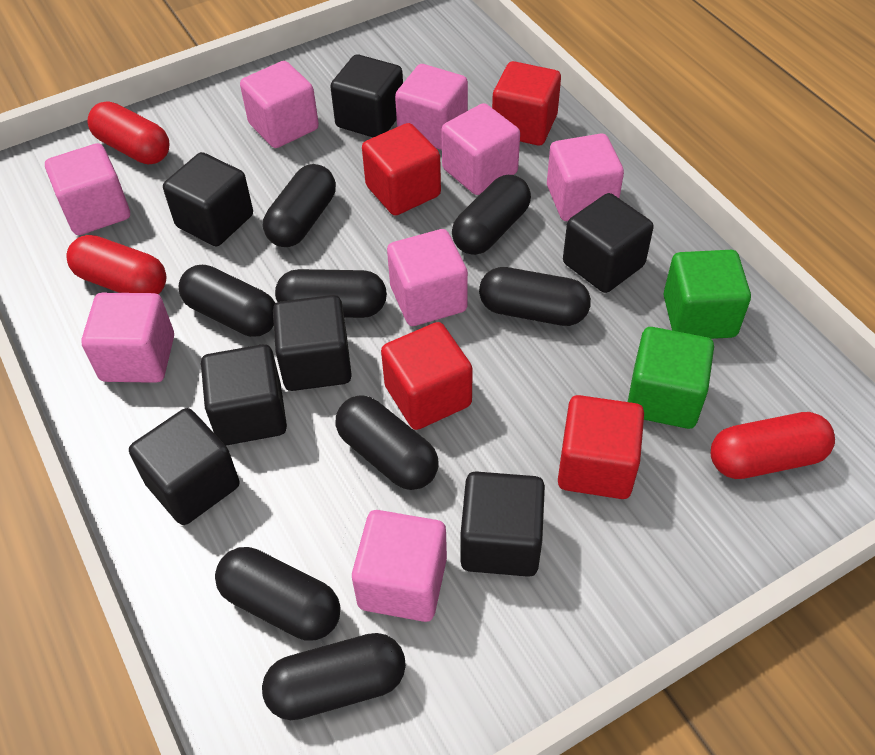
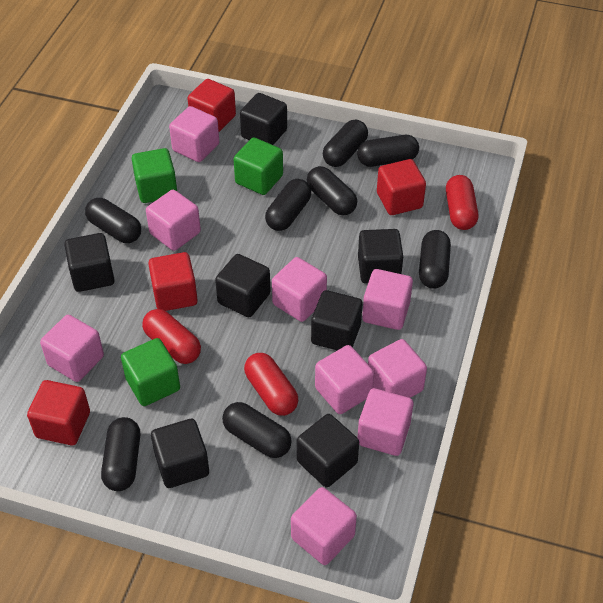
green cube: 2 -> 3
pink cube: 8 -> 9

